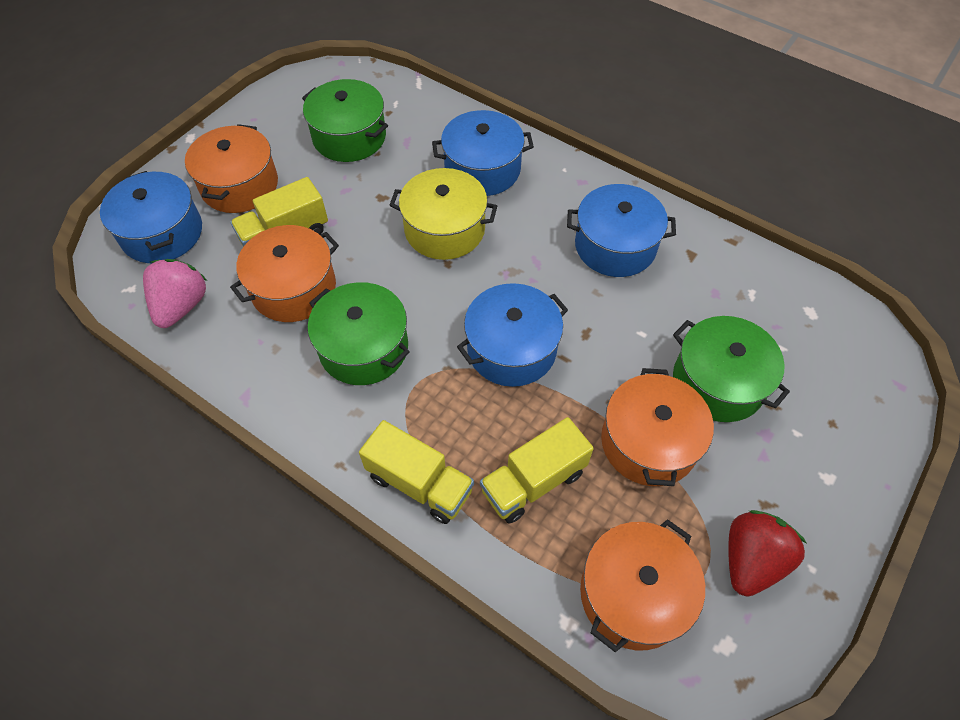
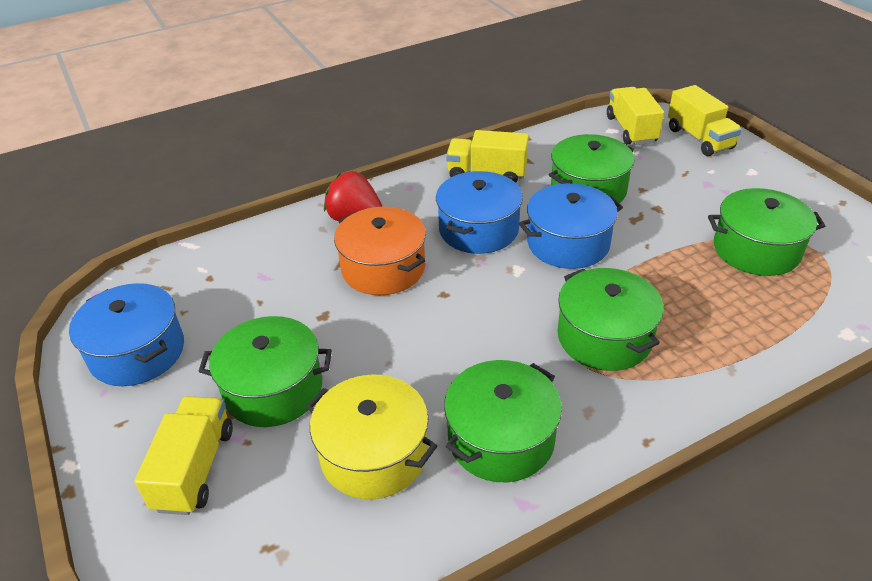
blue pot: 4 -> 3
green pot: 3 -> 5
orange pot: 4 -> 1
pink strawberry: 1 -> 0
yellow truck: 3 -> 4

